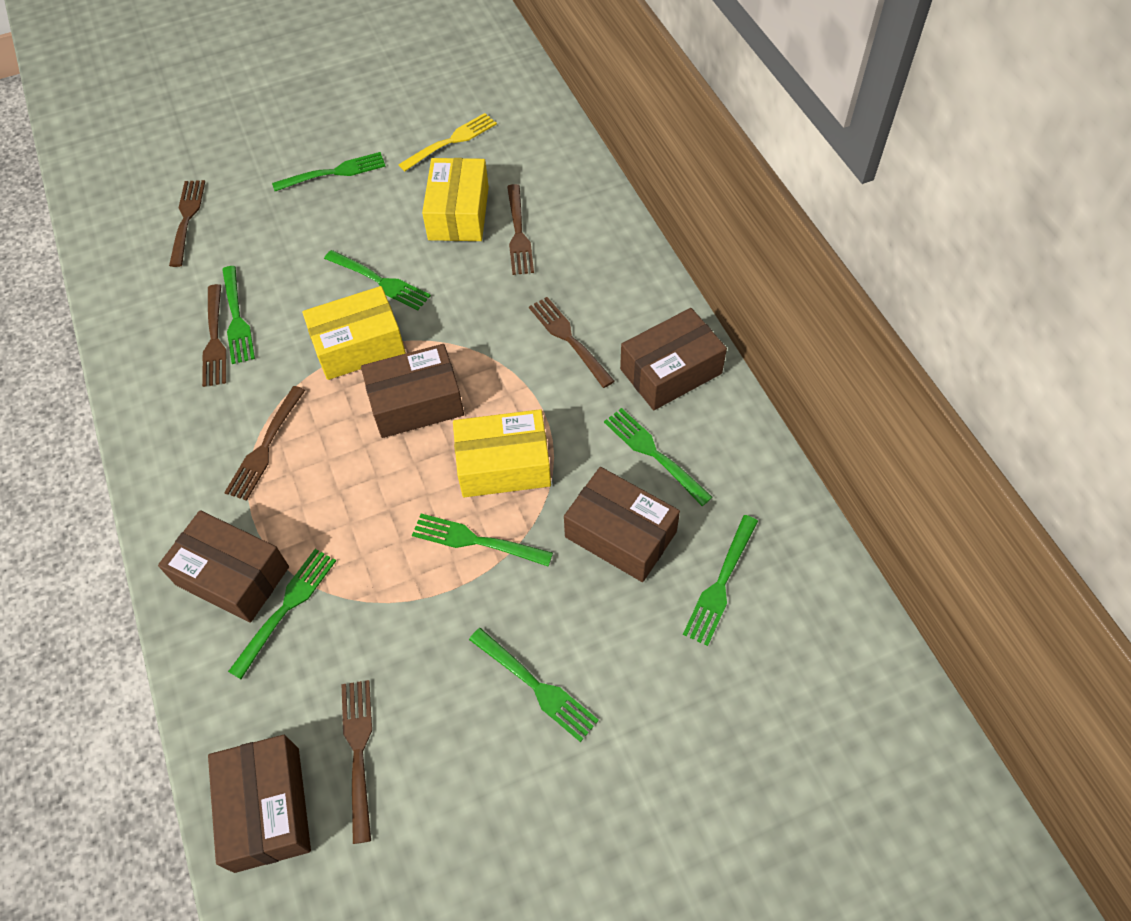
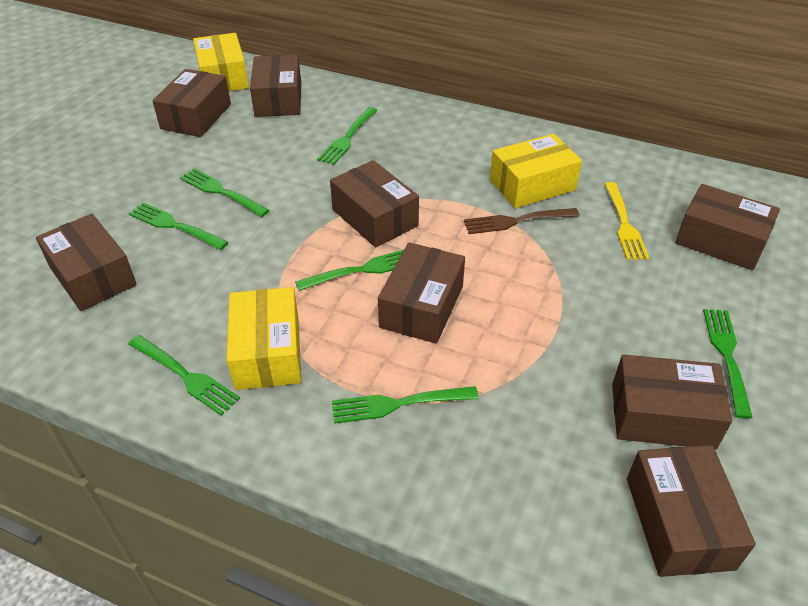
brown box: 5 -> 8
brown fork: 6 -> 1
green fork: 8 -> 7

